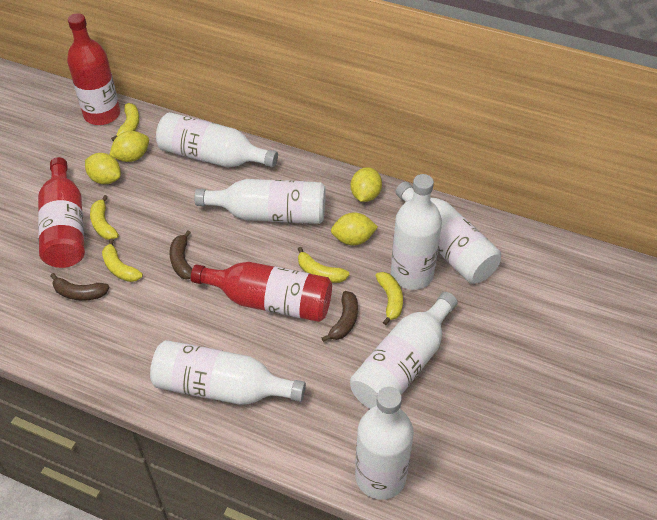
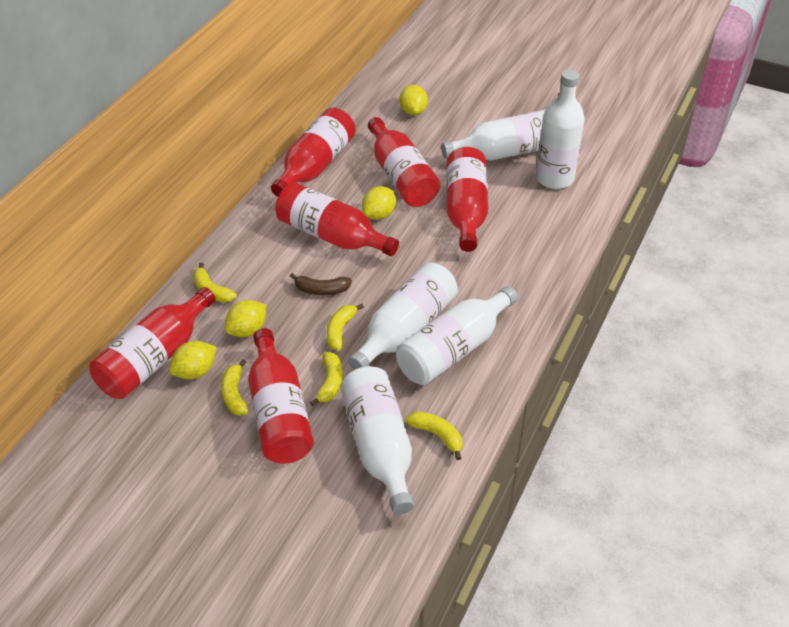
brown banana: 3 -> 1
red bottle: 3 -> 6
white bottle: 7 -> 5

